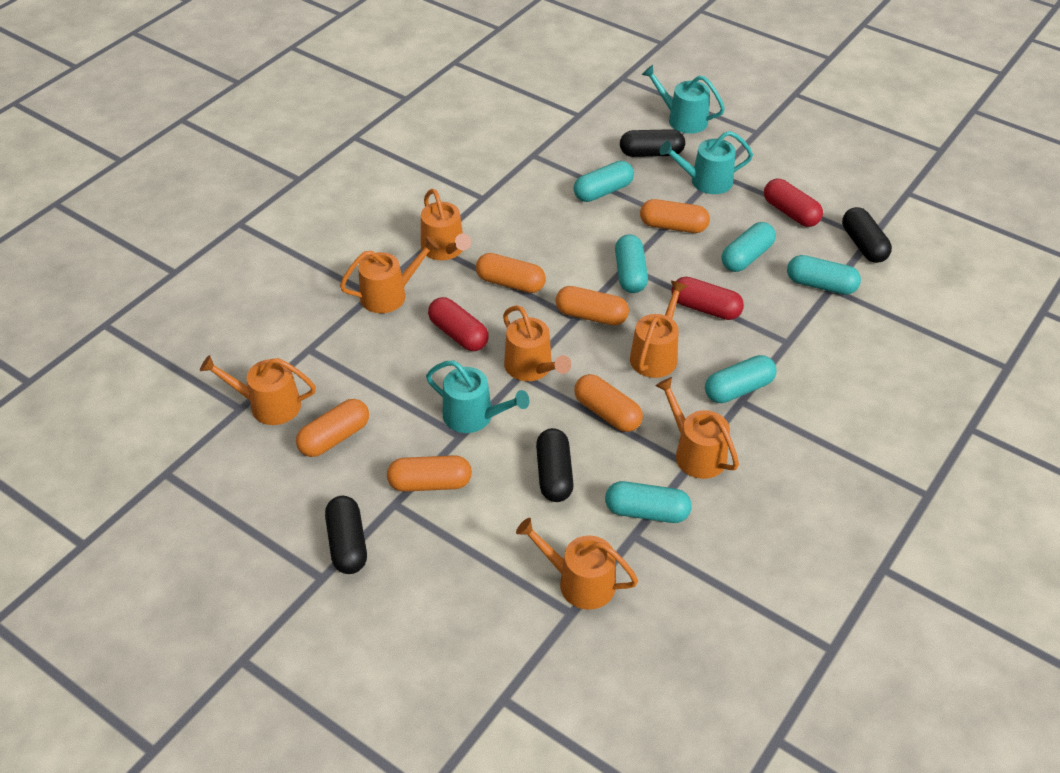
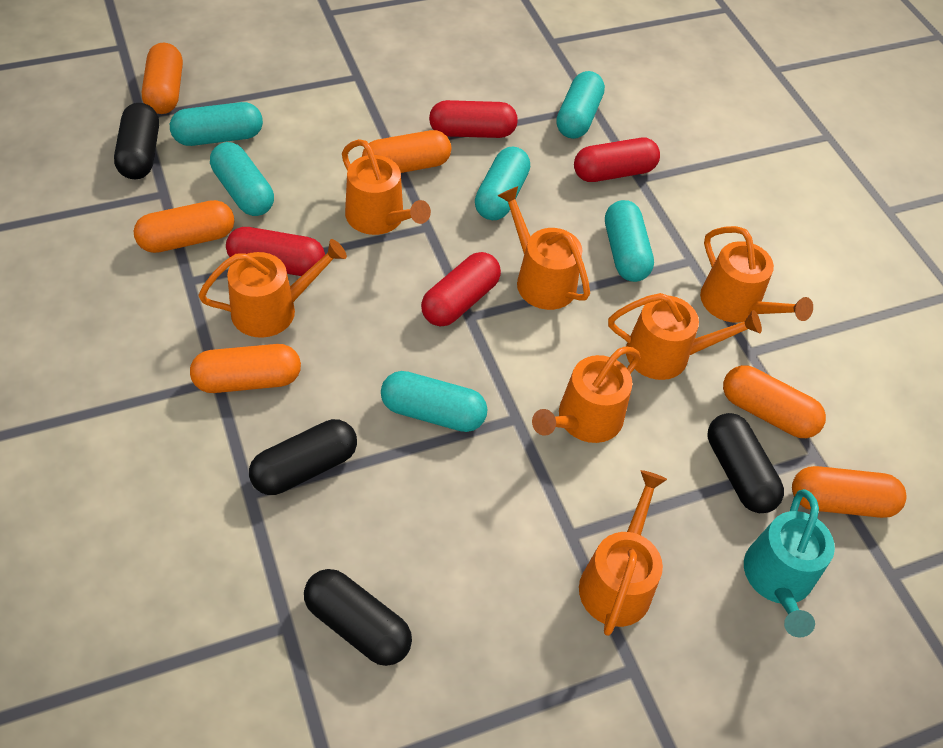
red capsule: 3 -> 4
turquoise watering can: 3 -> 1

